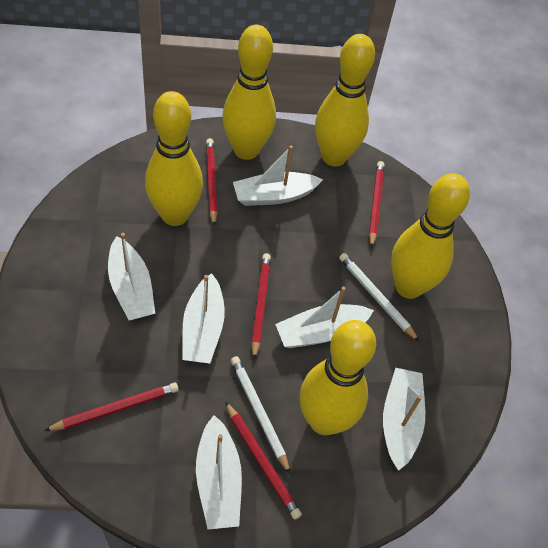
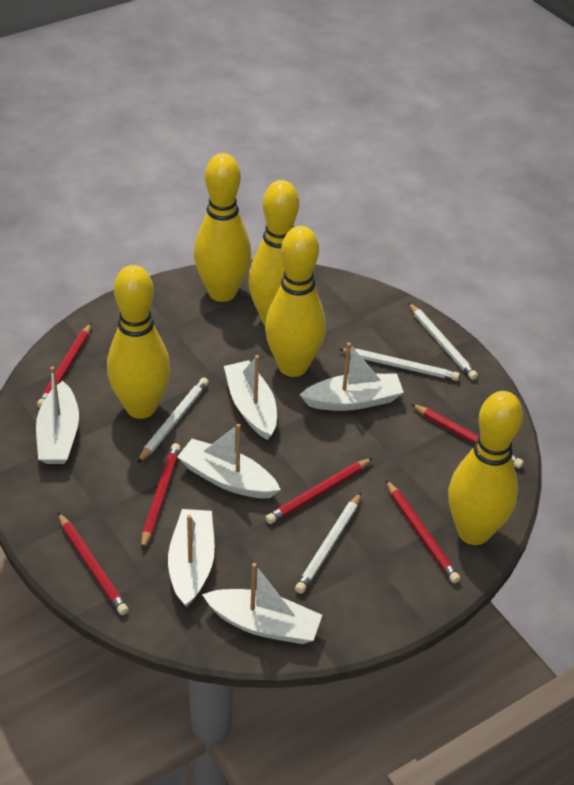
red pencil: 5 -> 6
white pencil: 2 -> 4

